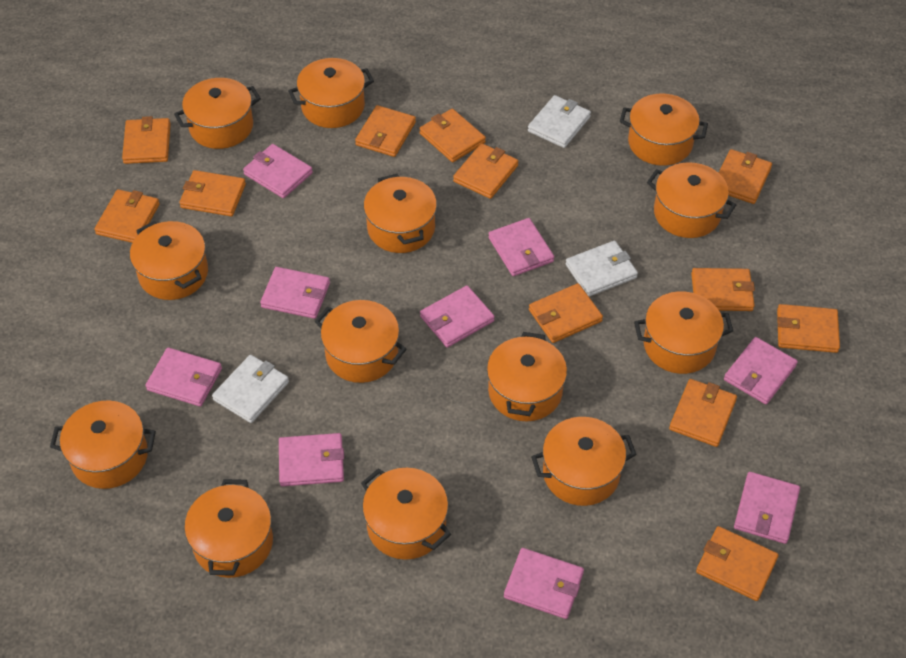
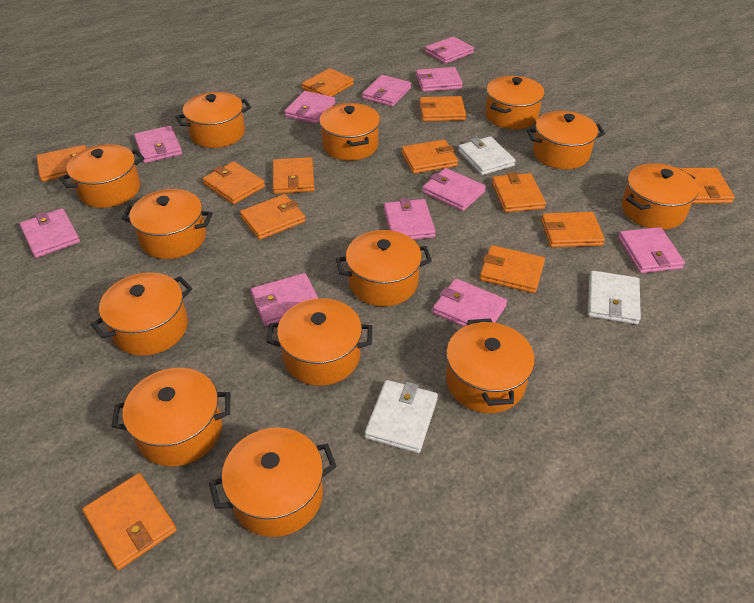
pink wallet: 9 -> 11

